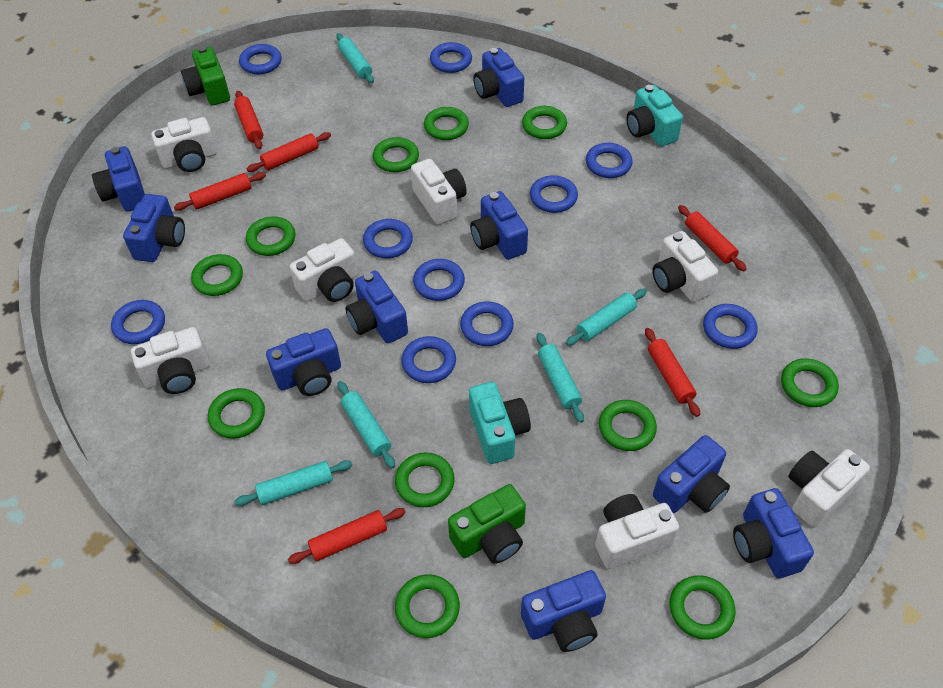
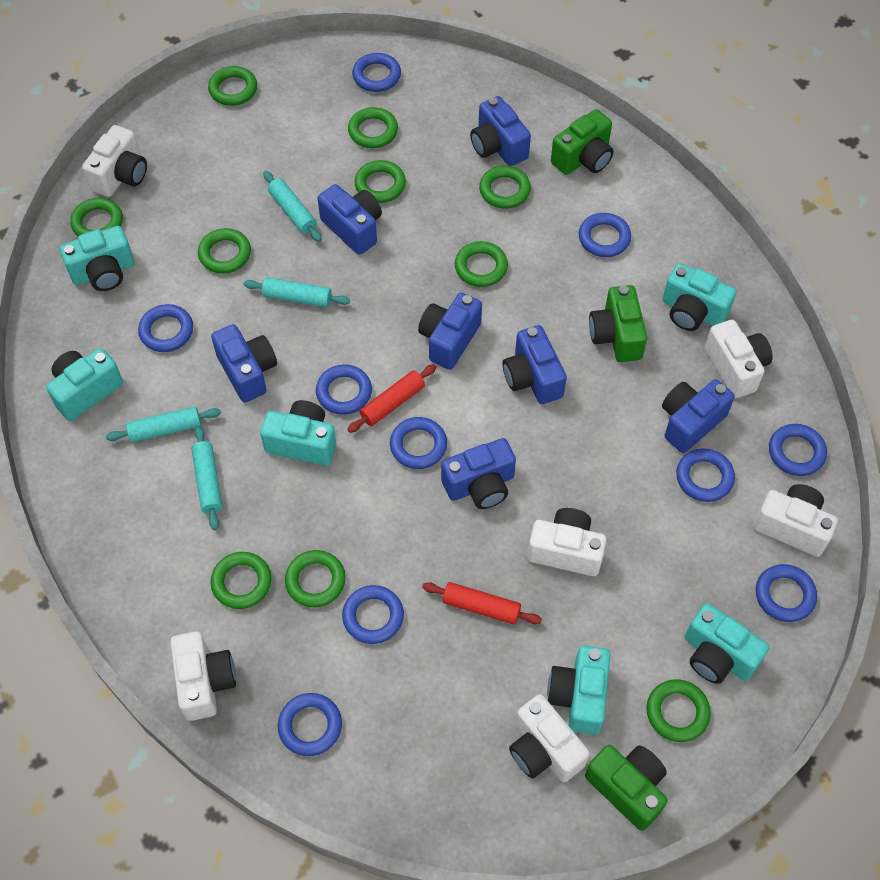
blue camera: 9 -> 7
green camera: 2 -> 3
green ring: 11 -> 10
red rolling pin: 6 -> 2
turquoise camera: 2 -> 6
turquoise rolling pin: 5 -> 4
white camera: 7 -> 6

